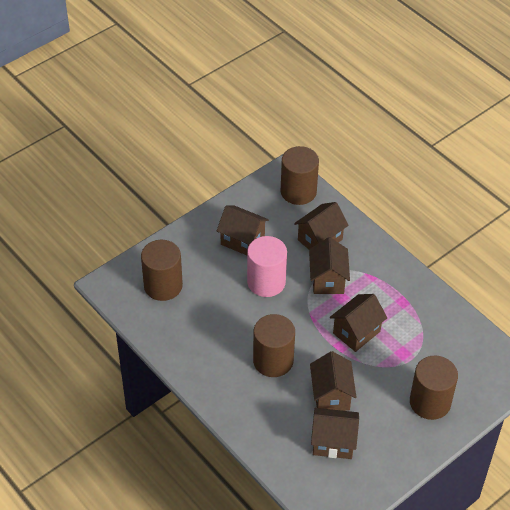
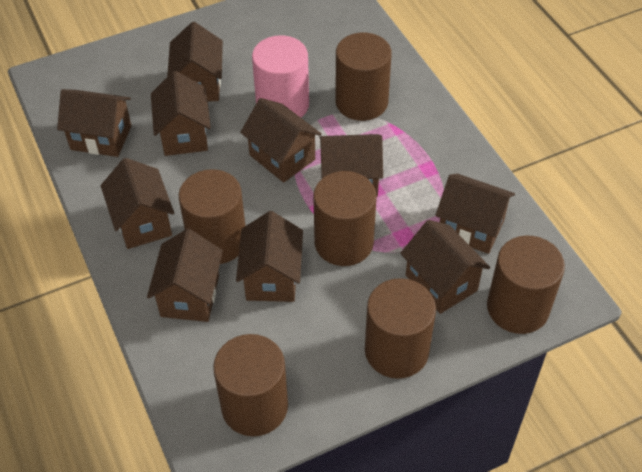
brown cylinder: 4 -> 6
brown house: 6 -> 10

